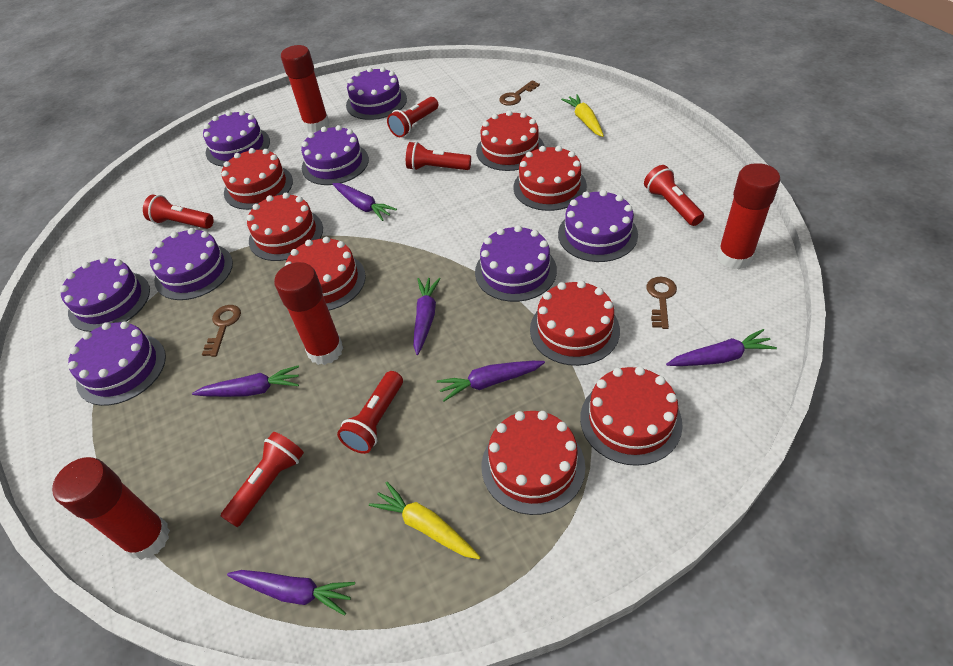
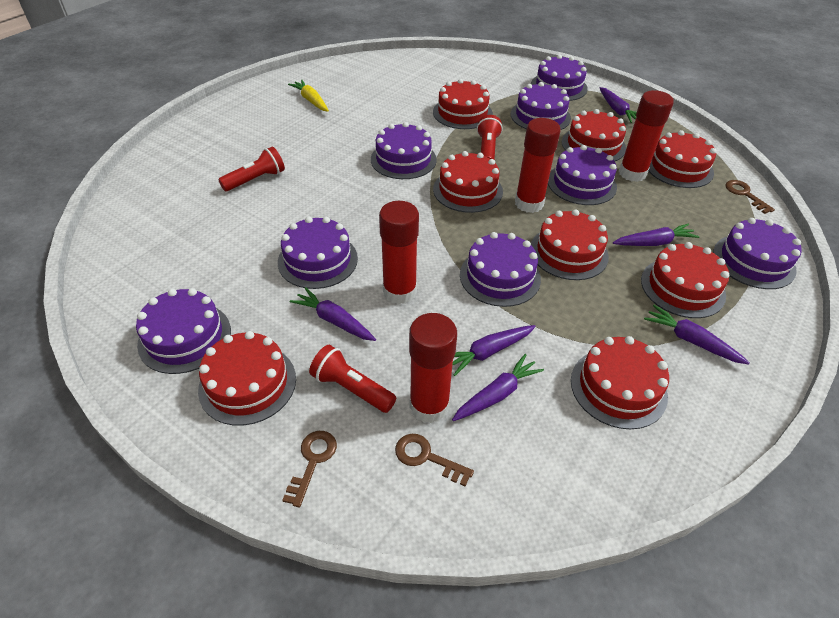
red flashlight: 6 -> 3
yellow carrot: 2 -> 1

